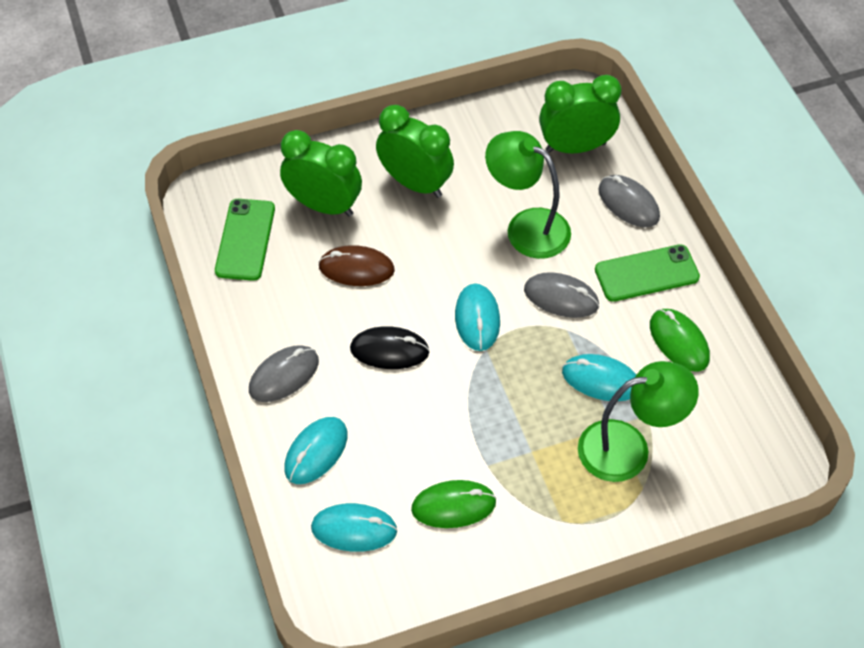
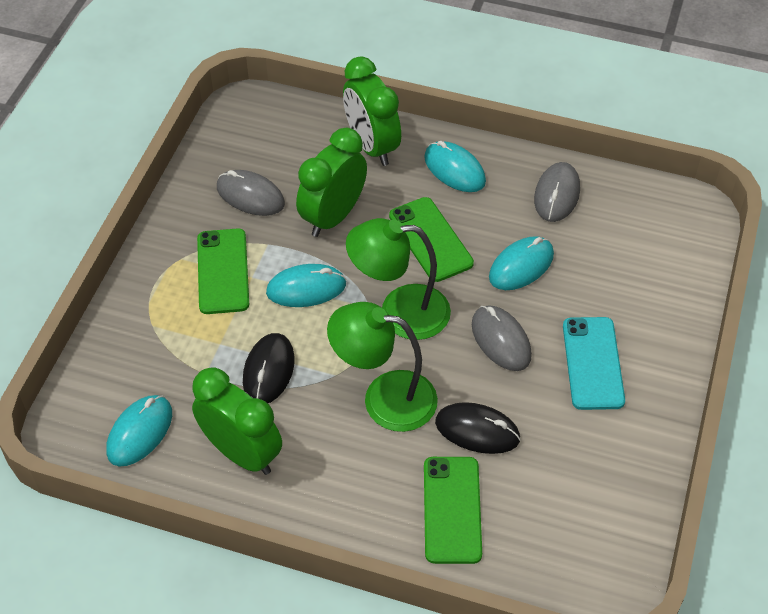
black mouse: 1 -> 2
brown mouse: 1 -> 0
green mouse: 2 -> 0
green phone: 2 -> 3
turquoise phone: 0 -> 1

